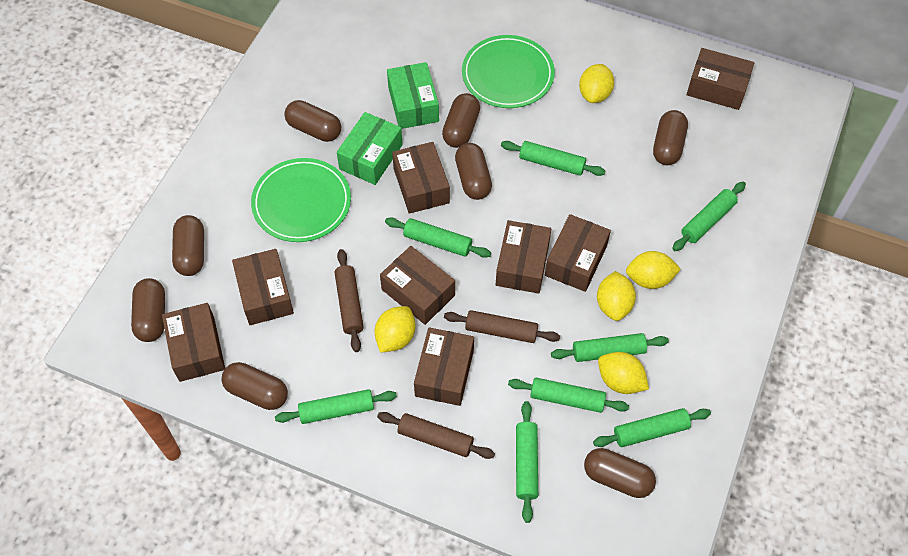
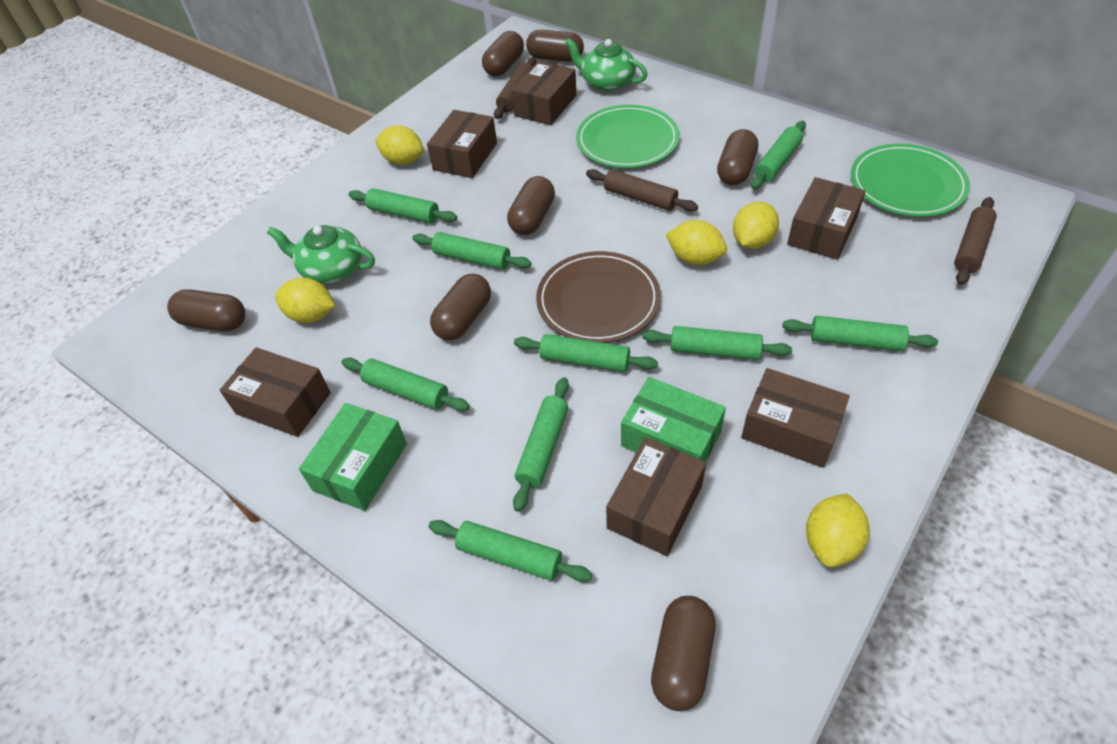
brown box: 8 -> 6
brown capsule: 8 -> 7
brown plate: 0 -> 1
green rolling pin: 8 -> 9
green teapot: 0 -> 2

